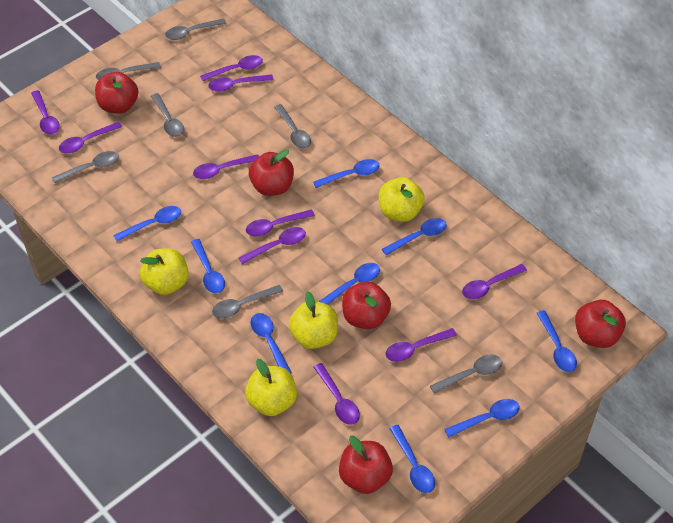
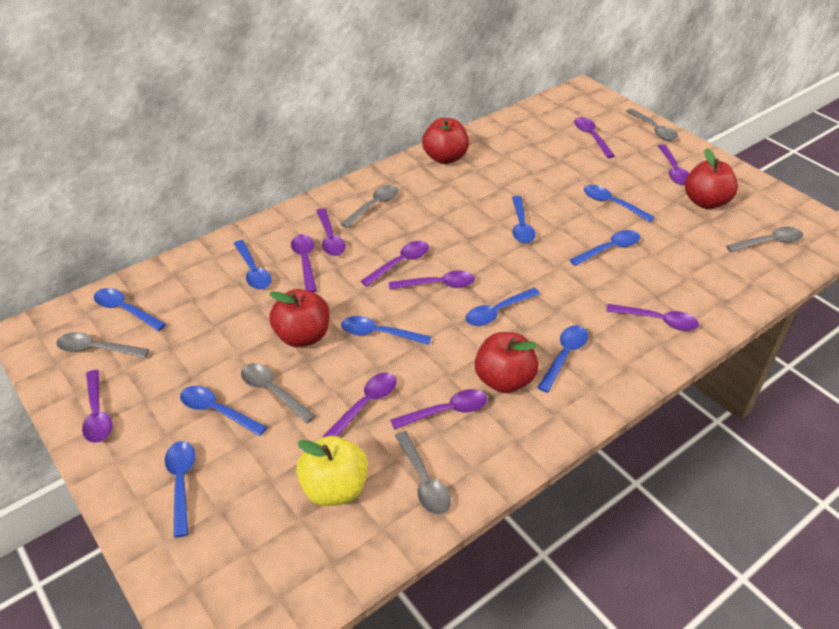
blue spoon: 9 -> 10
grey spoon: 7 -> 6
red apple: 5 -> 4
yellow apple: 4 -> 1

